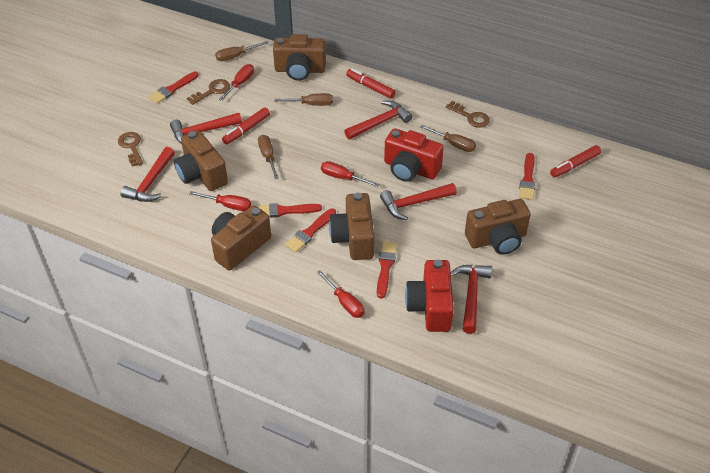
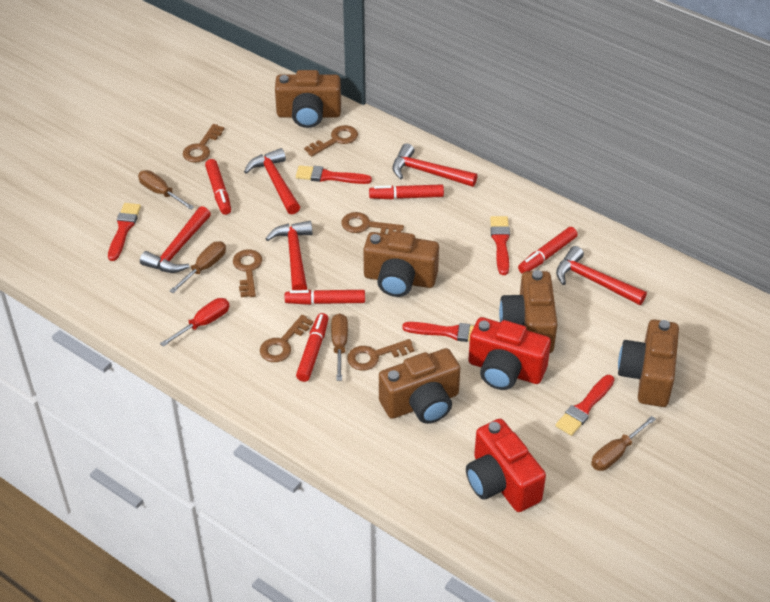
brown key: 3 -> 6
red marker: 3 -> 5
red screwdriver: 4 -> 1

